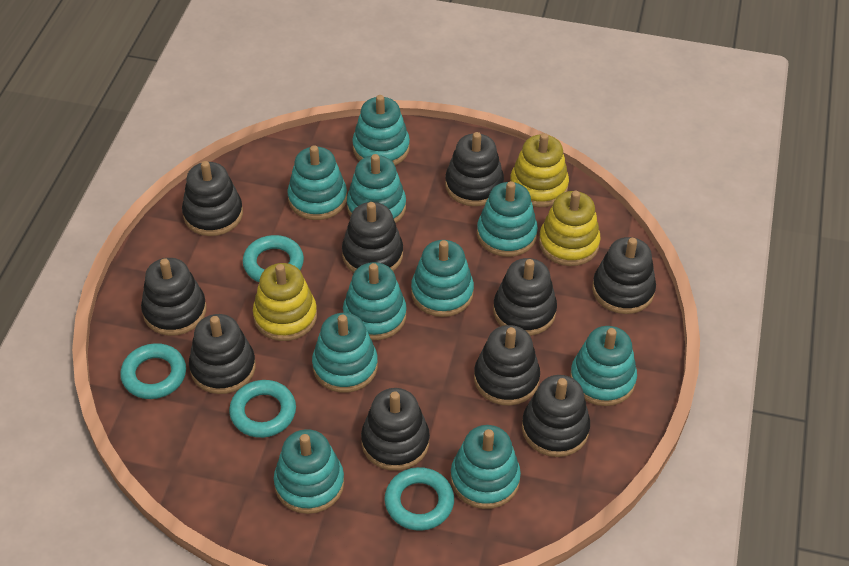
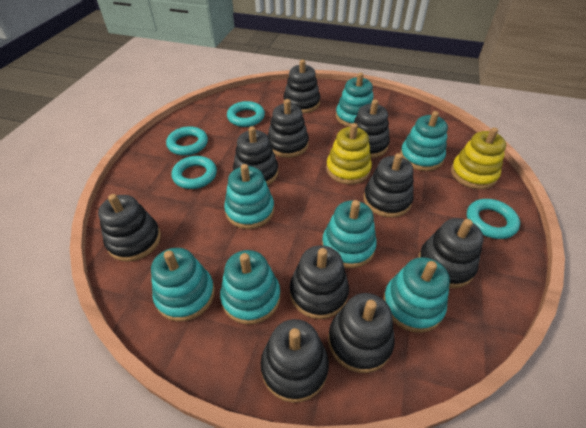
turquoise stacking toy: 10 -> 7
yellow stacking toy: 3 -> 2

